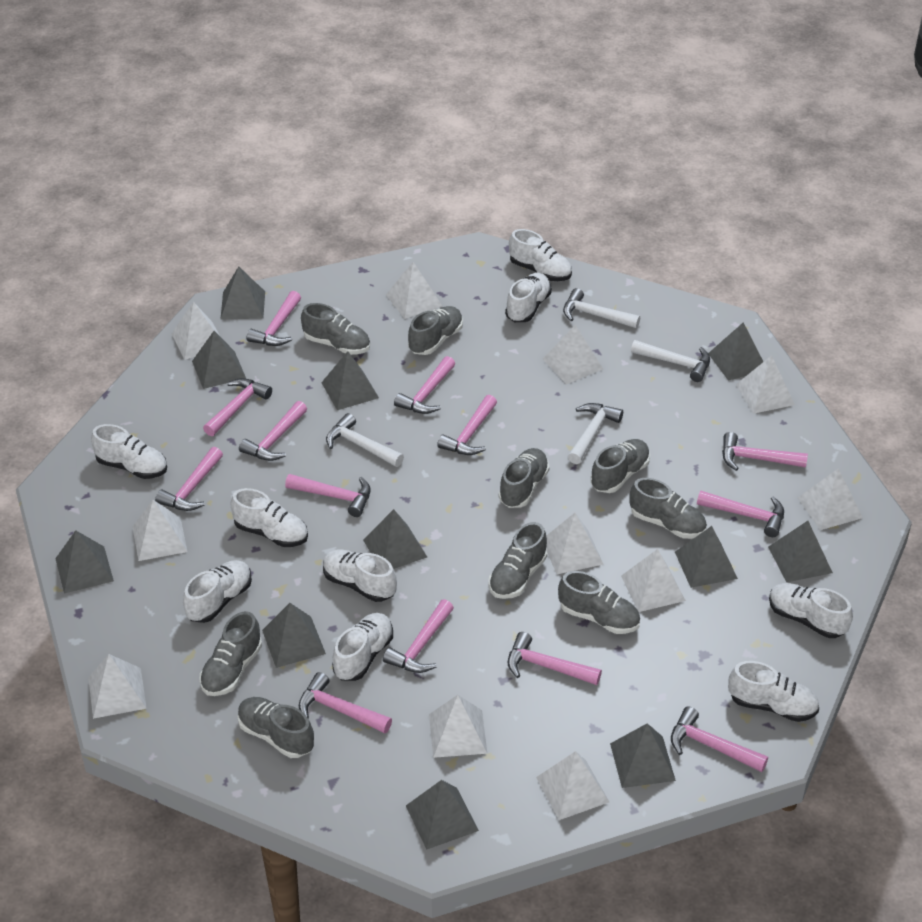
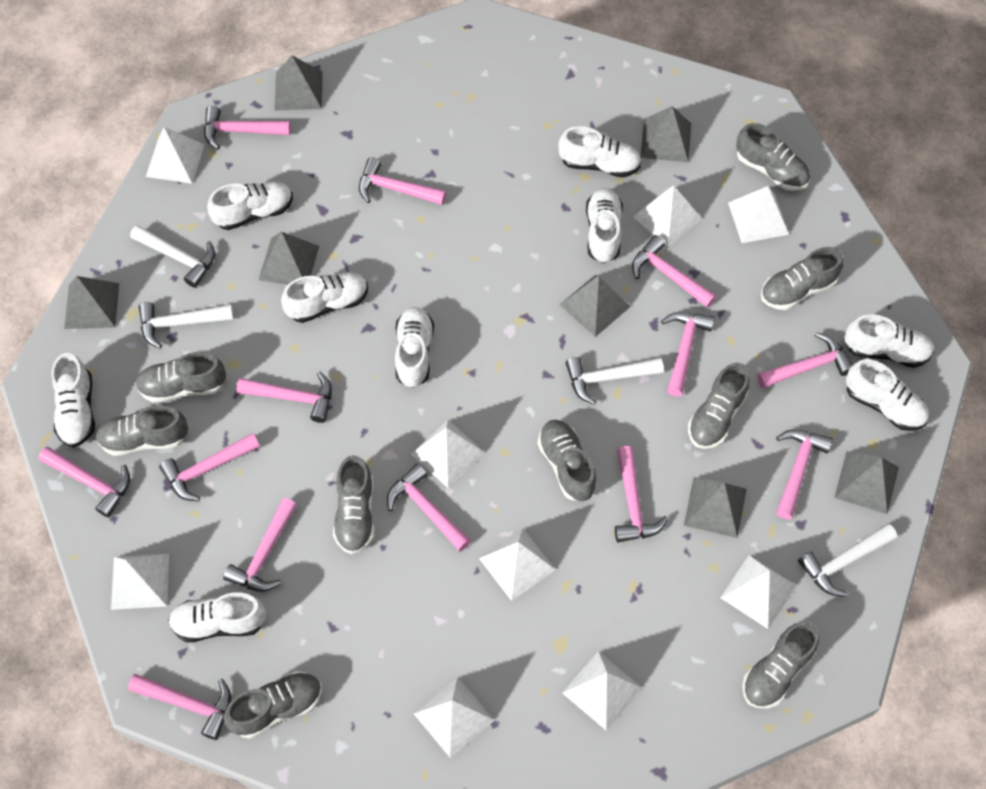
grey pyramid: 11 -> 7
white pyramid: 11 -> 9

